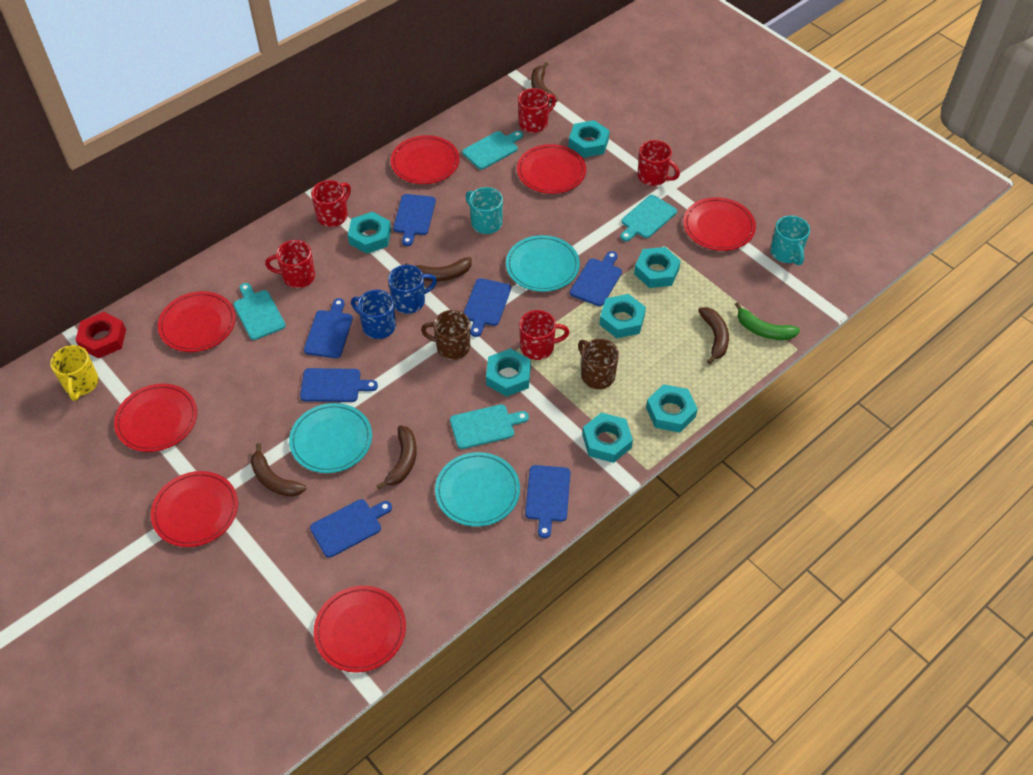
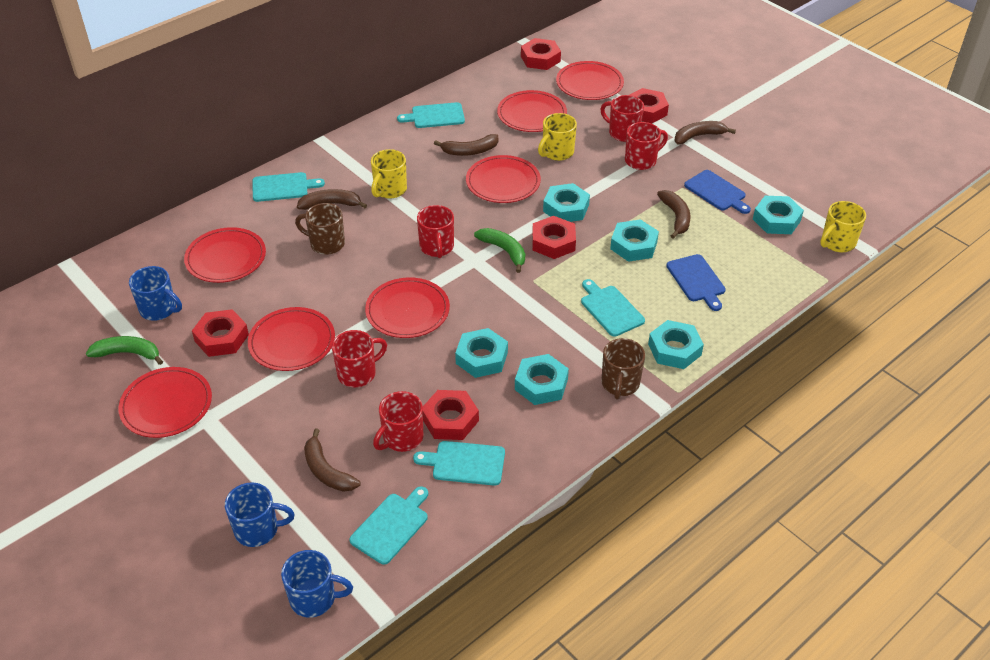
blue cutting board: 7 -> 2
blue mug: 2 -> 3
green banana: 1 -> 2
red nut: 1 -> 5
turquoise cutting board: 4 -> 5
turquoise mug: 2 -> 0
turquoise nut: 7 -> 6
turquoise plate: 3 -> 0
yellow mug: 1 -> 3

